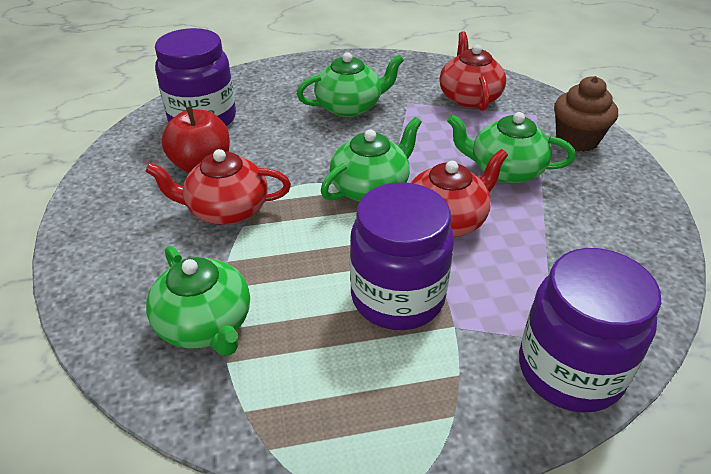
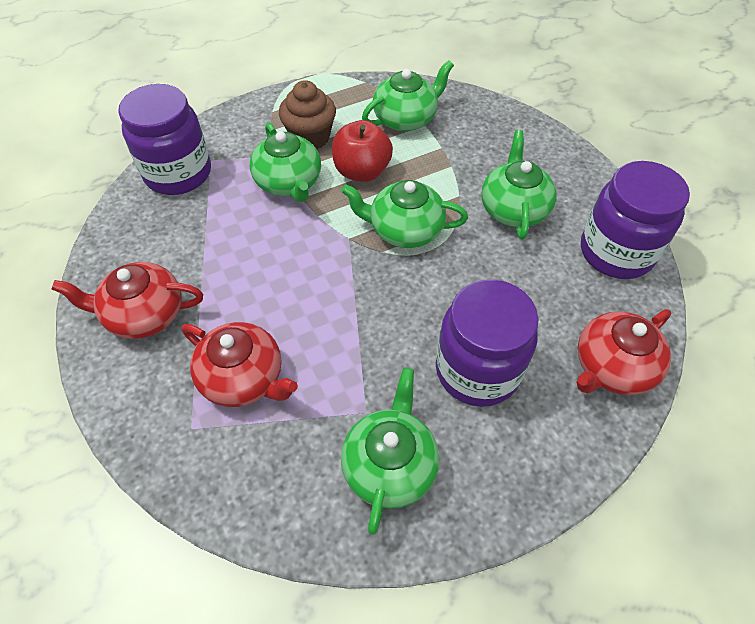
green teapot: 4 -> 5

